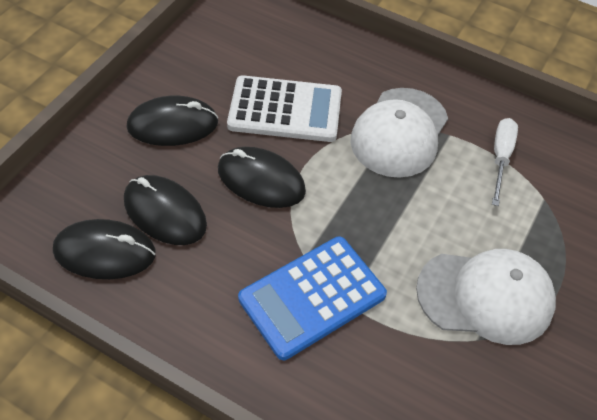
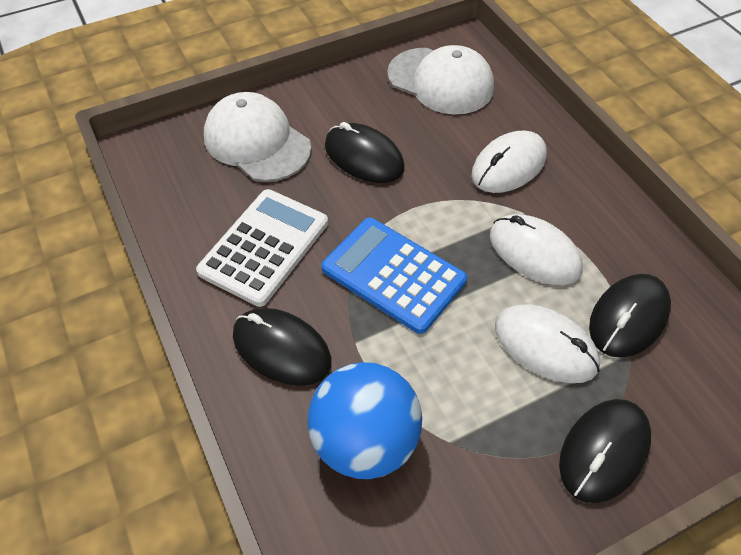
blue ball: 0 -> 1
white mouse: 0 -> 3
white screwdriver: 1 -> 0

